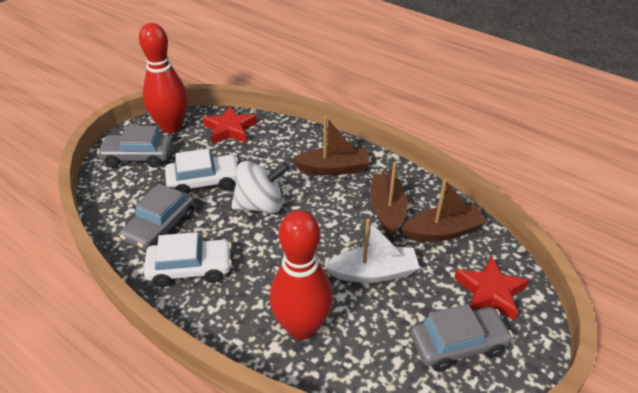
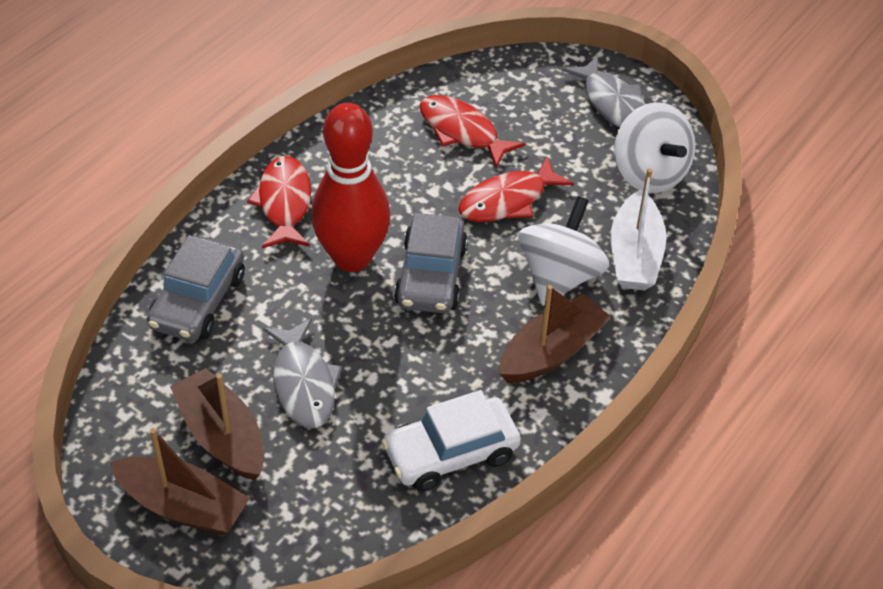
grey car: 3 -> 2
grey fish: 0 -> 2
red bowling pin: 2 -> 1
red fish: 0 -> 3
red star: 2 -> 0
white car: 2 -> 1
white spinning top: 1 -> 2

